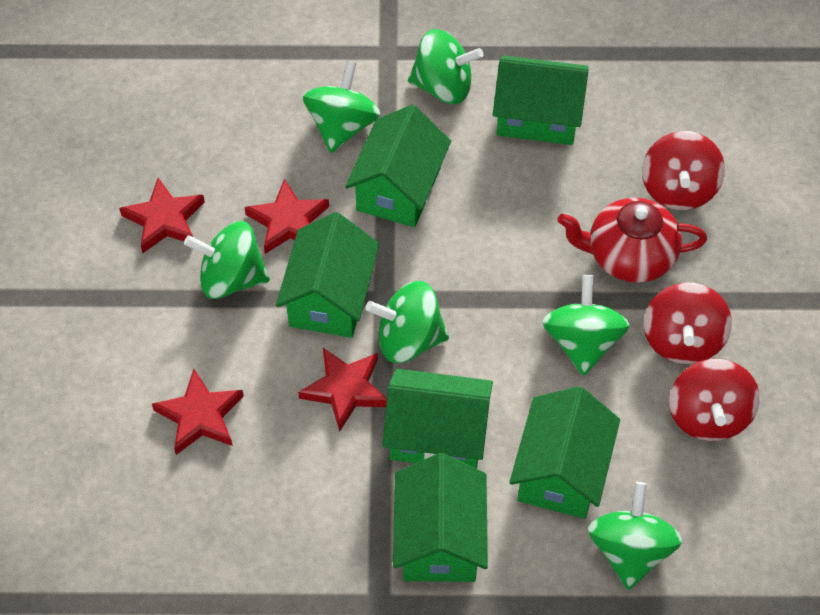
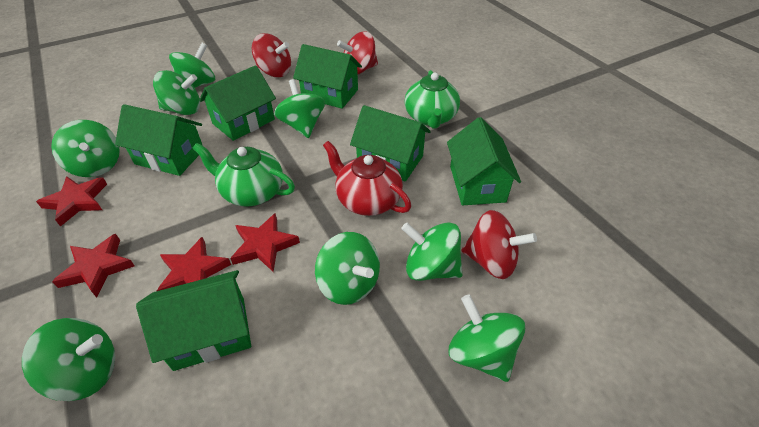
green spinning top: 6 -> 8
green teapot: 0 -> 2

